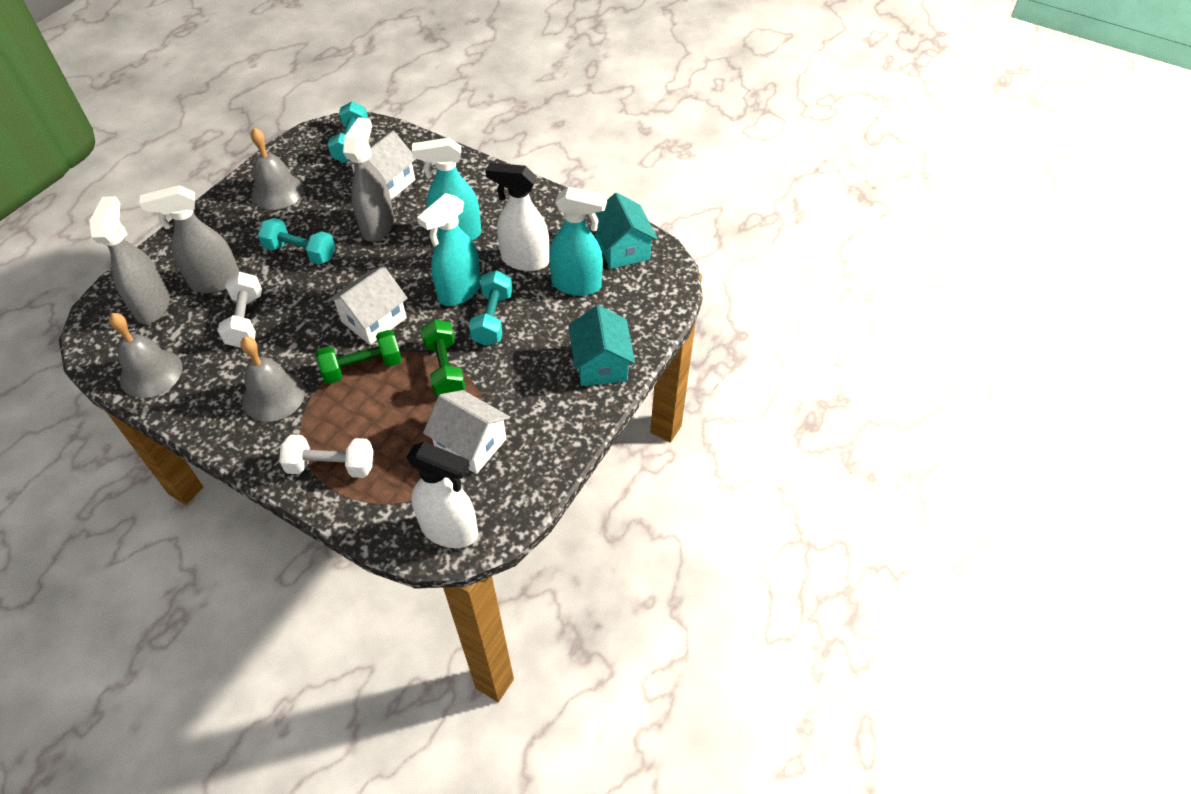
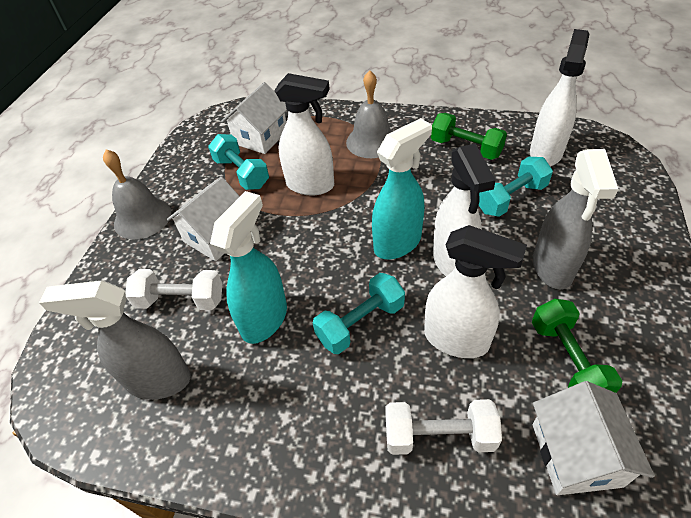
grey bell: 3 -> 2
grey spray bottle: 3 -> 2
turquoise house: 2 -> 0
turquoise spray bottle: 3 -> 2
white spray bottle: 2 -> 4

